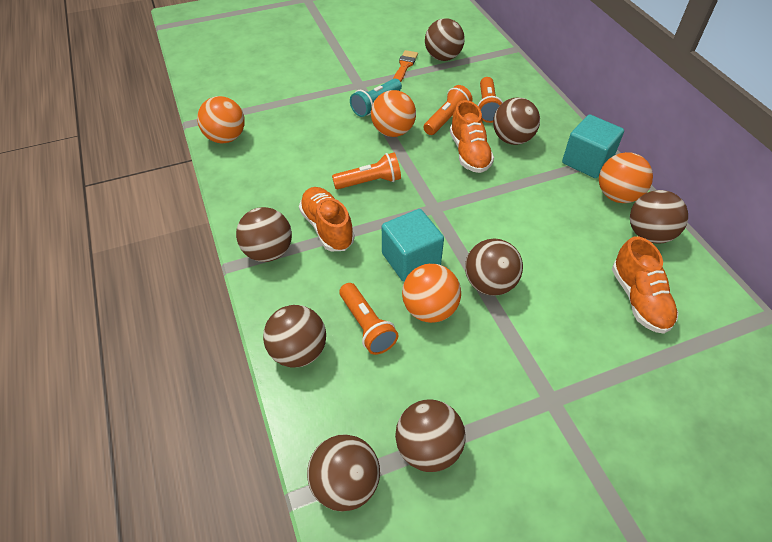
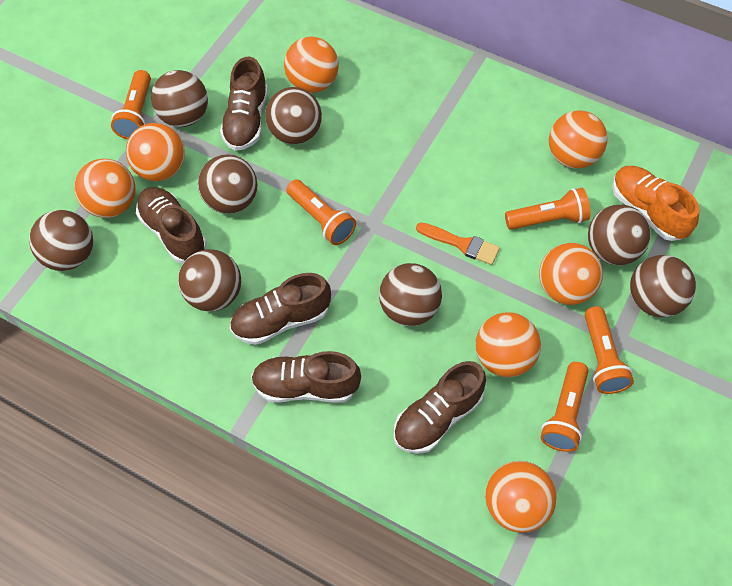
brown shoe: 0 -> 5
orange ball: 4 -> 7
orange flashlight: 4 -> 5
orange shoe: 3 -> 1
turquoise cube: 2 -> 0
turquoise flashlight: 1 -> 0

